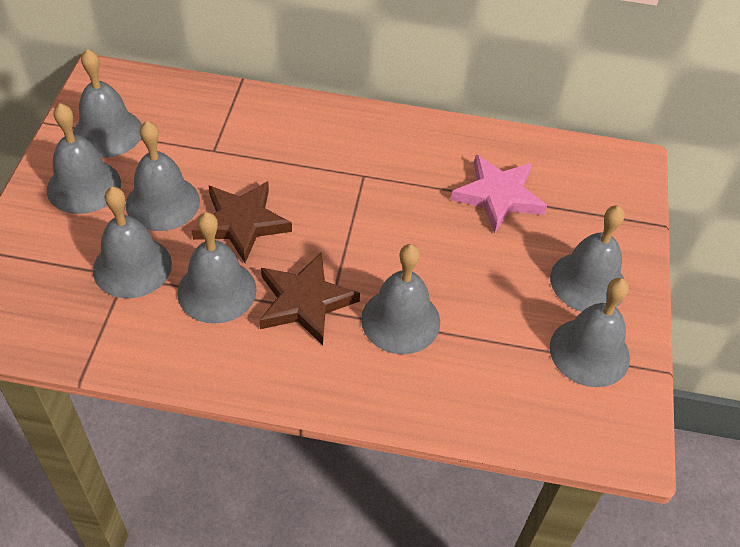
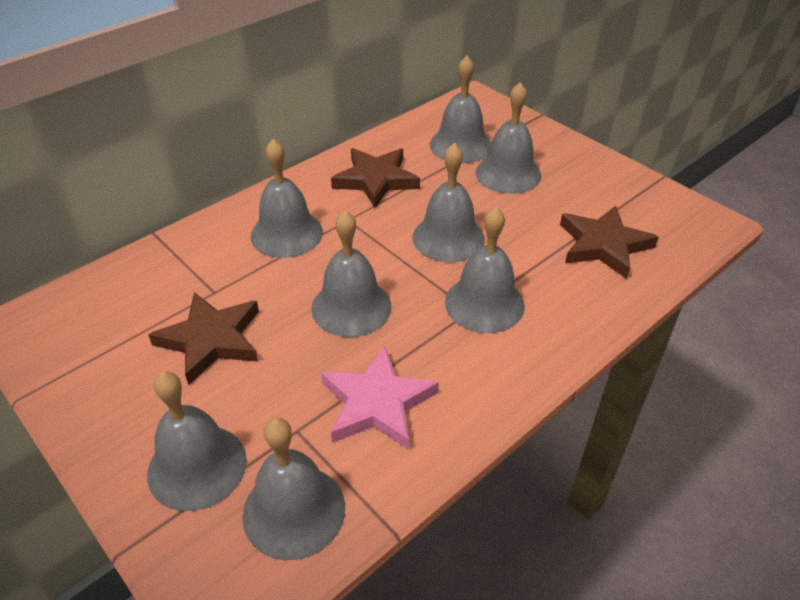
brown star: 2 -> 3

